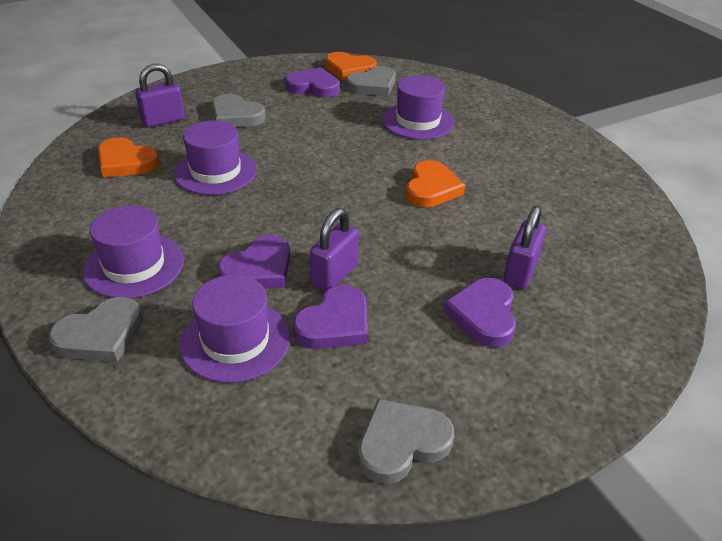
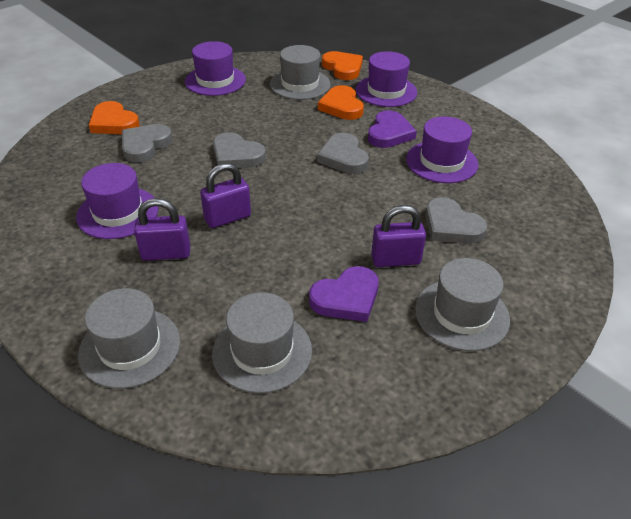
grey hat: 0 -> 4
purple heart: 4 -> 2

